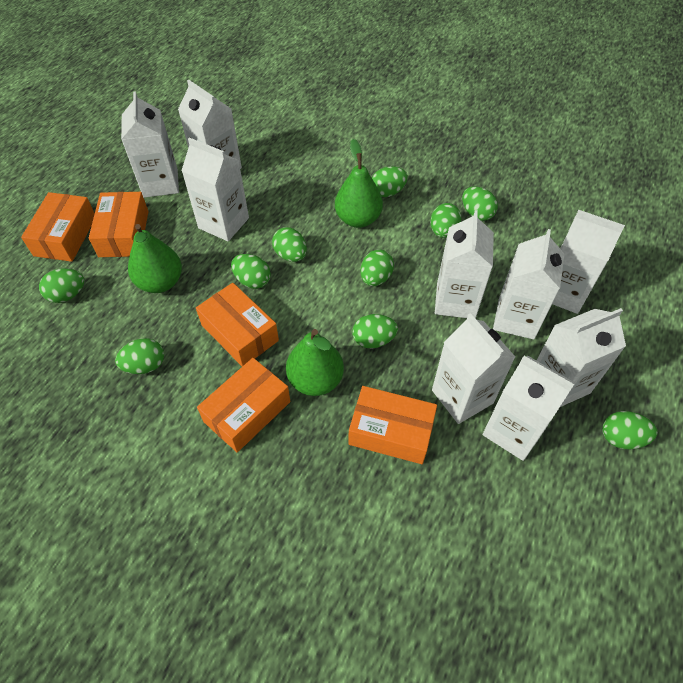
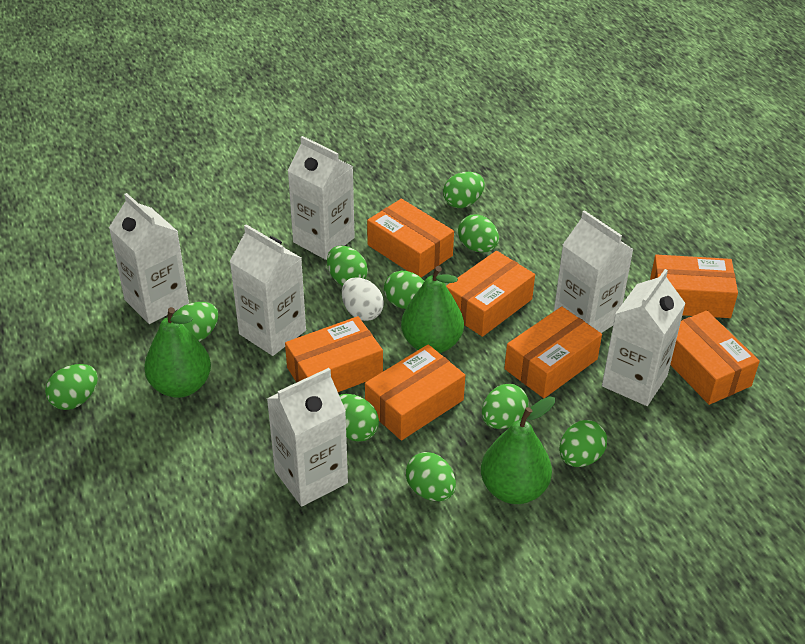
orange box: 5 -> 7
white carton: 9 -> 6
white egg: 0 -> 1

